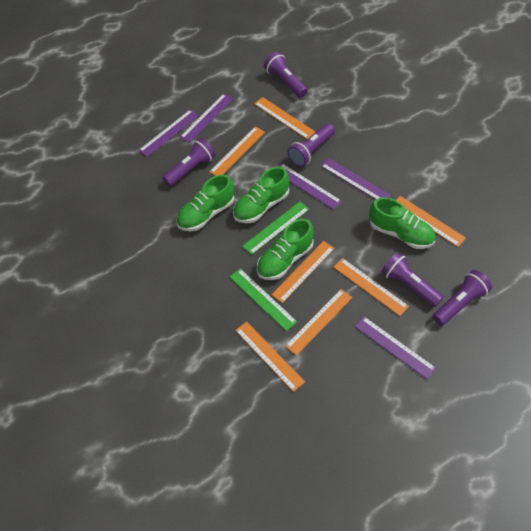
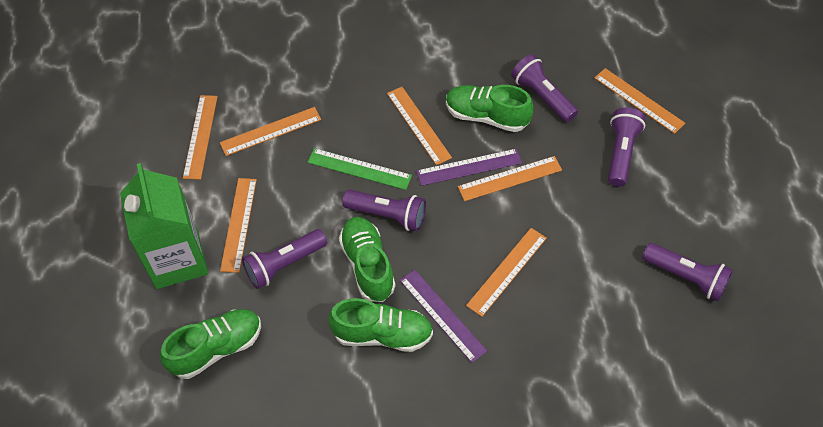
green carton: 0 -> 1
green ruler: 2 -> 1
purple ruler: 5 -> 2

